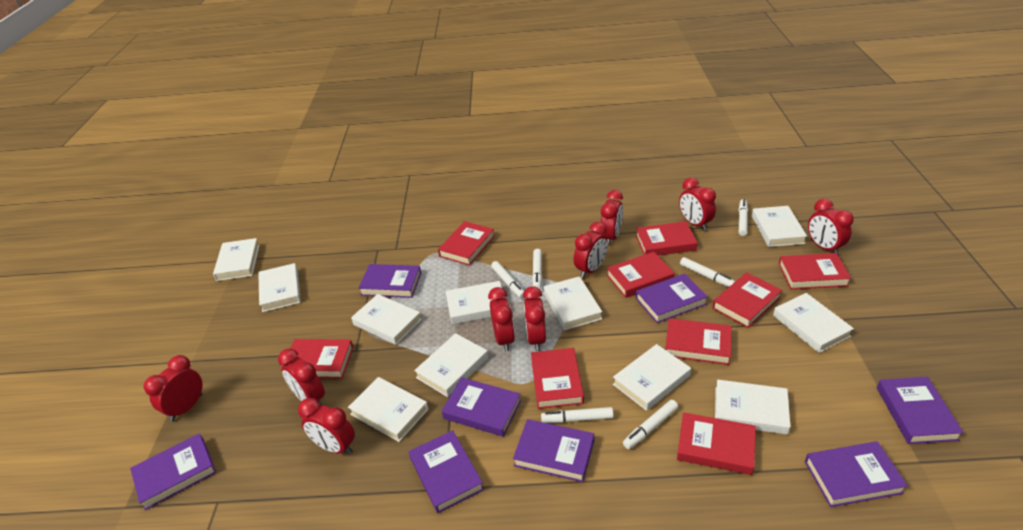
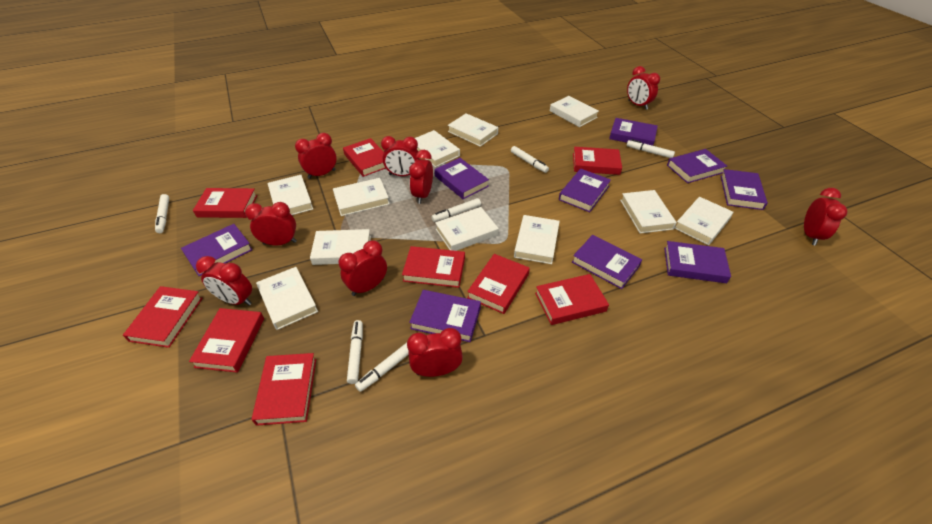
purple book: 8 -> 9

